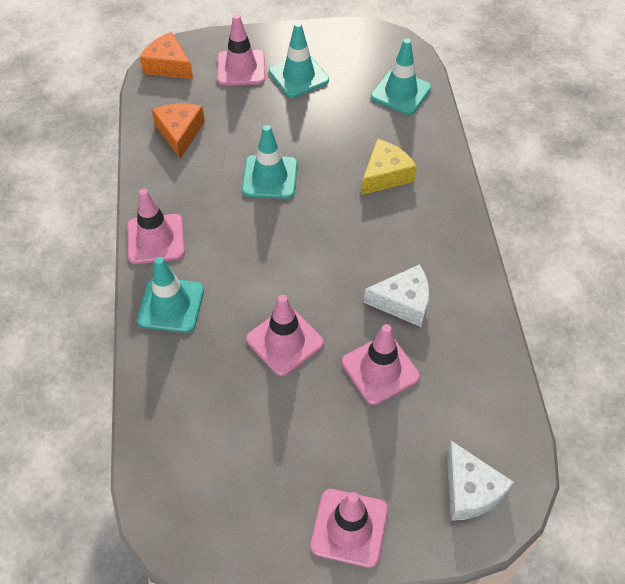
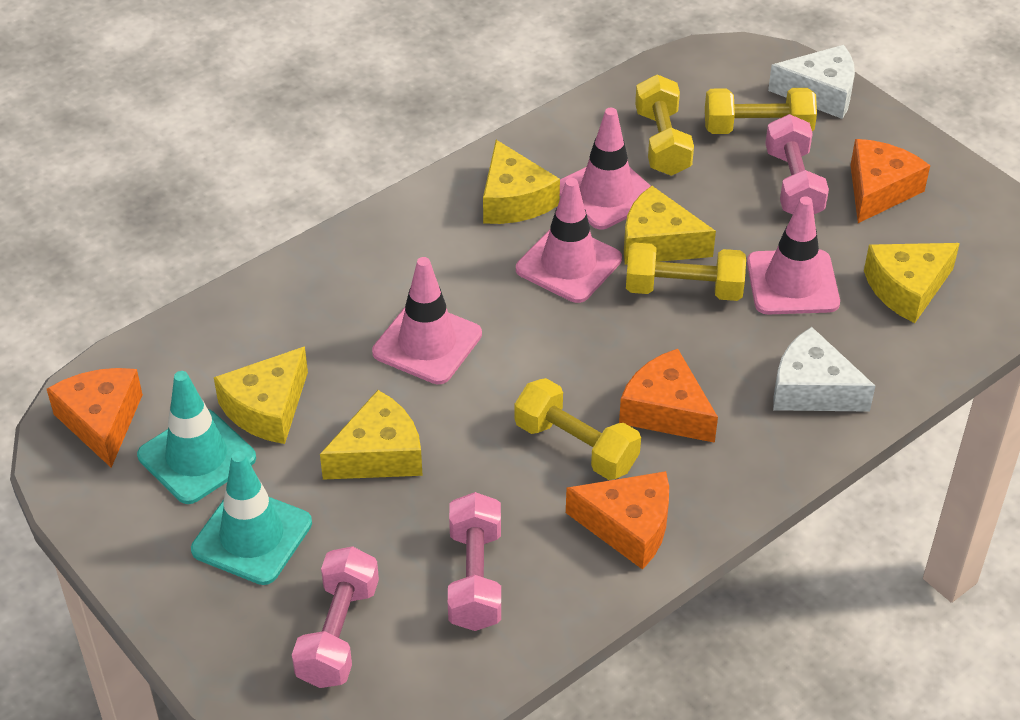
orange cheese: 2 -> 4
pink dumbbell: 0 -> 3
pink traffic cone: 5 -> 4
turquoise traffic cone: 4 -> 2
yellow cheese: 1 -> 5
yellow dumbbell: 0 -> 4

